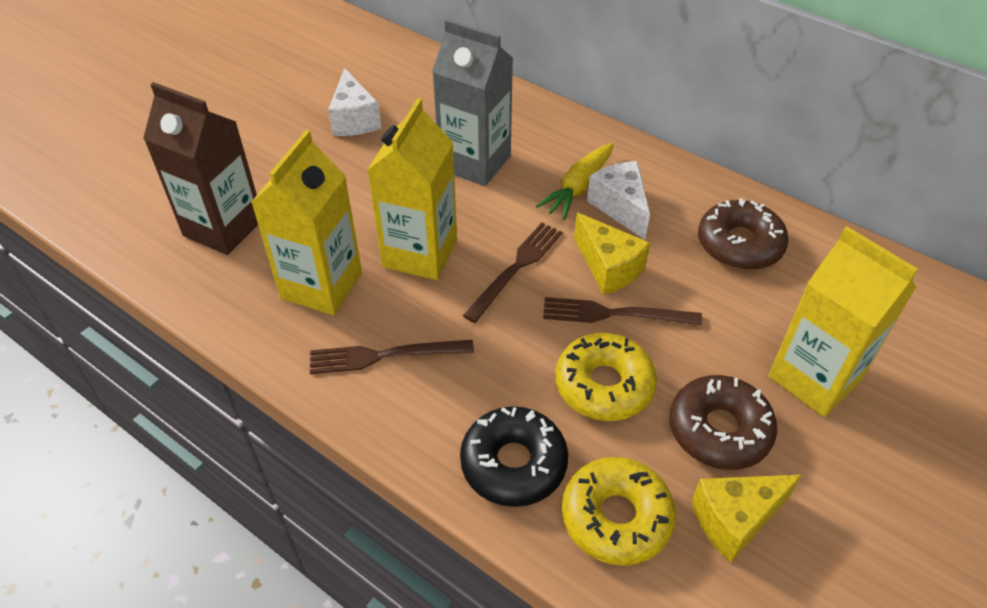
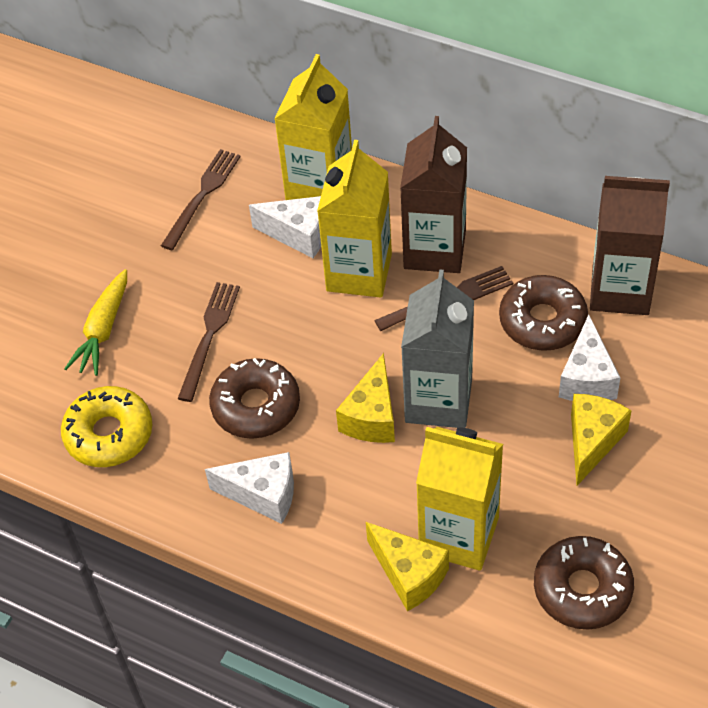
black donut: 1 -> 0
brown carton: 1 -> 2
brown donut: 2 -> 3
white cheese: 2 -> 3
yellow cheese: 2 -> 3
yellow donut: 2 -> 1

